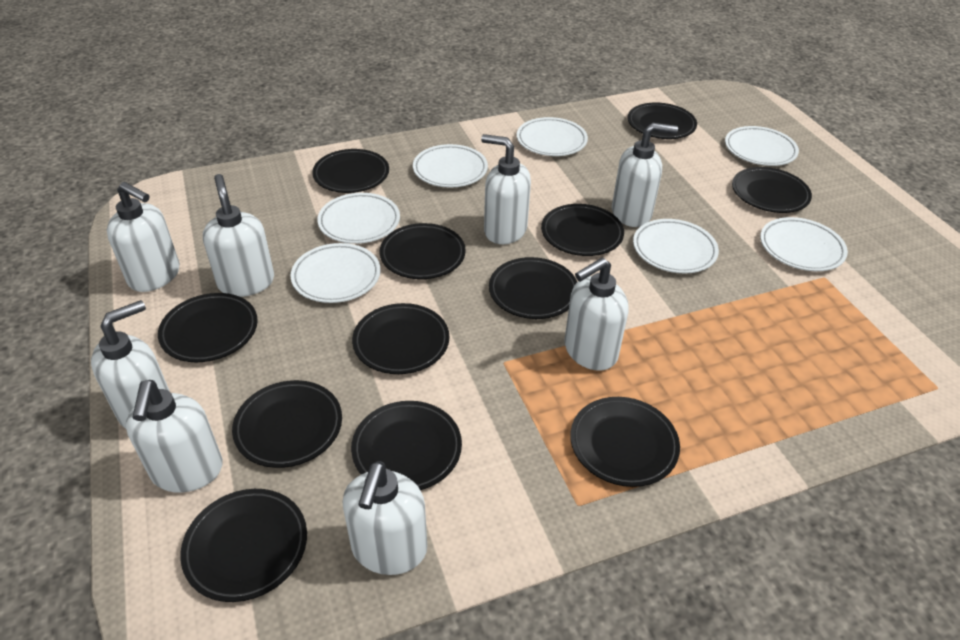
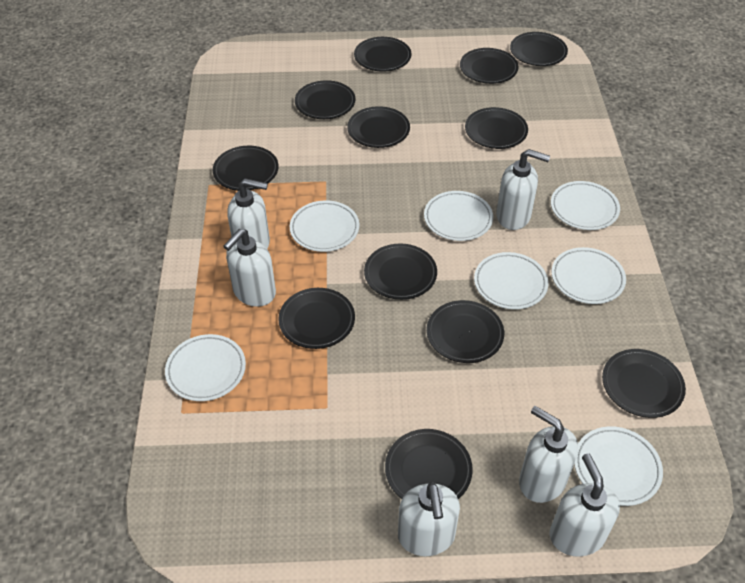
white soap dispenser: 8 -> 6

